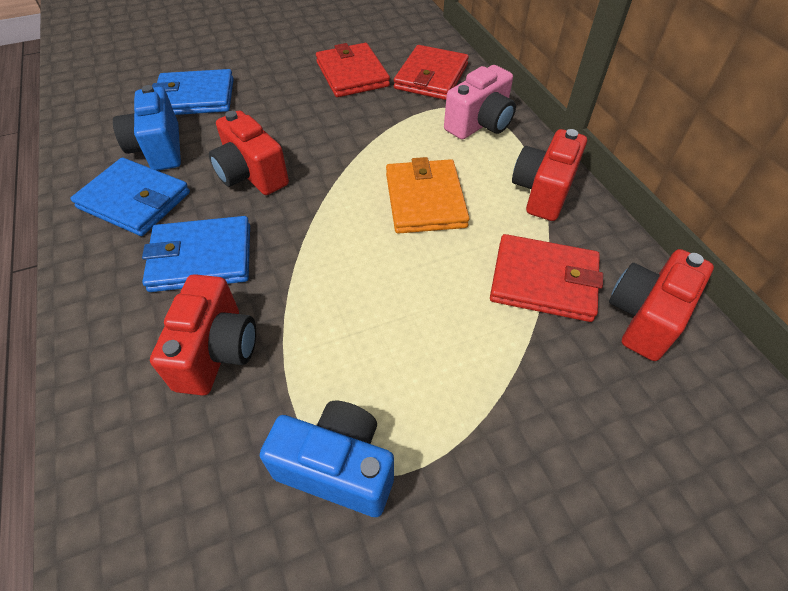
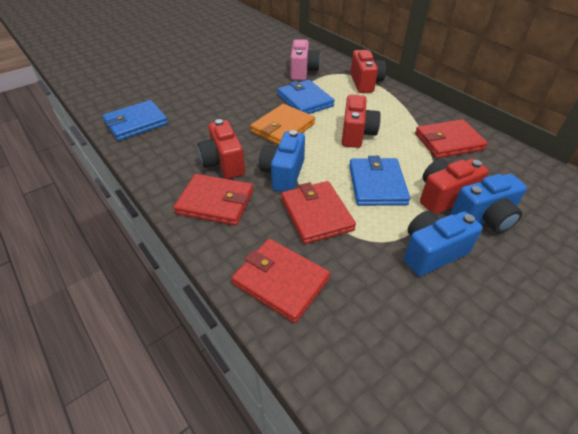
blue camera: 2 -> 3
red wallet: 3 -> 4

